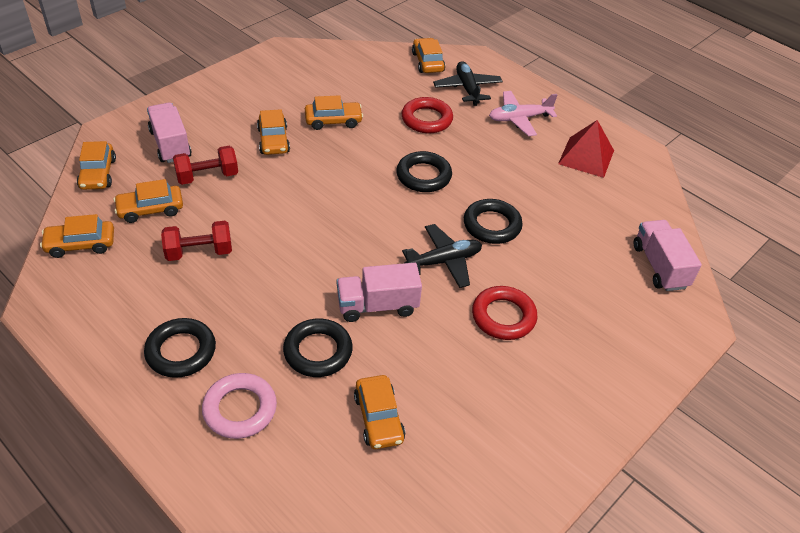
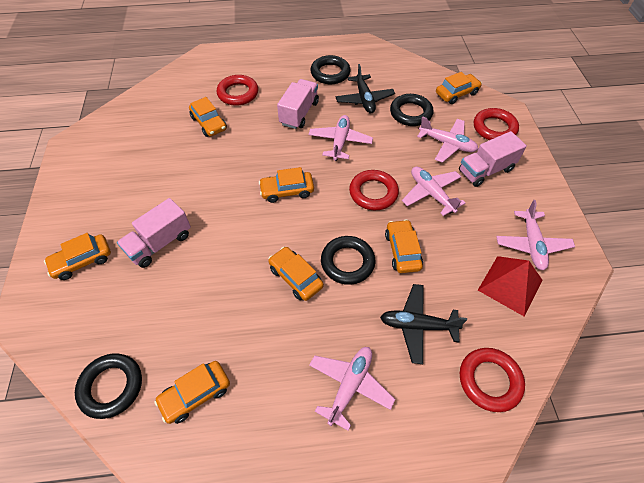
pink plane: 1 -> 5
pink ring: 1 -> 0
red dumbbell: 2 -> 0
red ring: 2 -> 4

